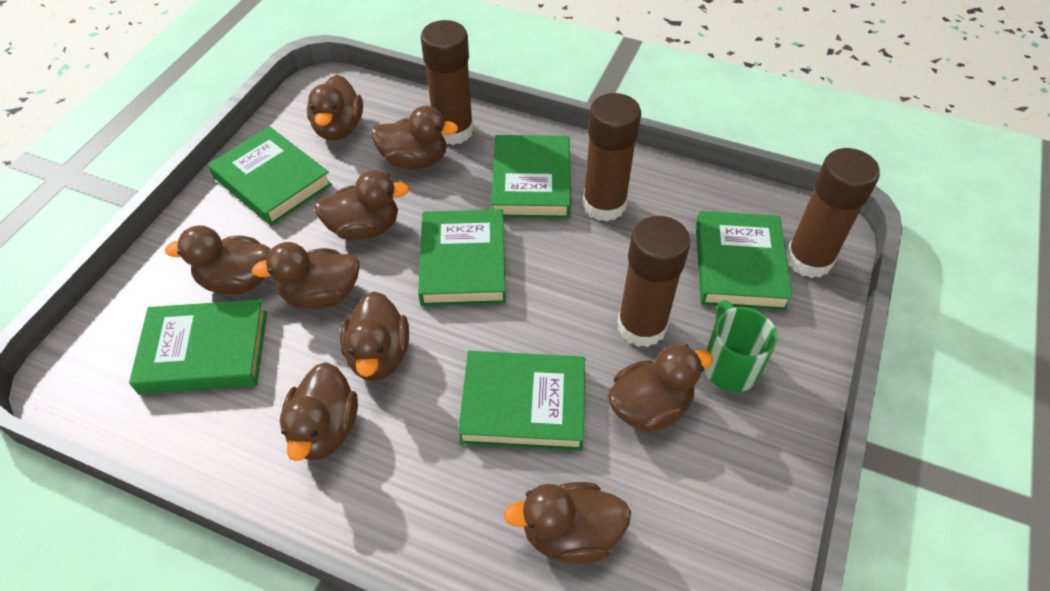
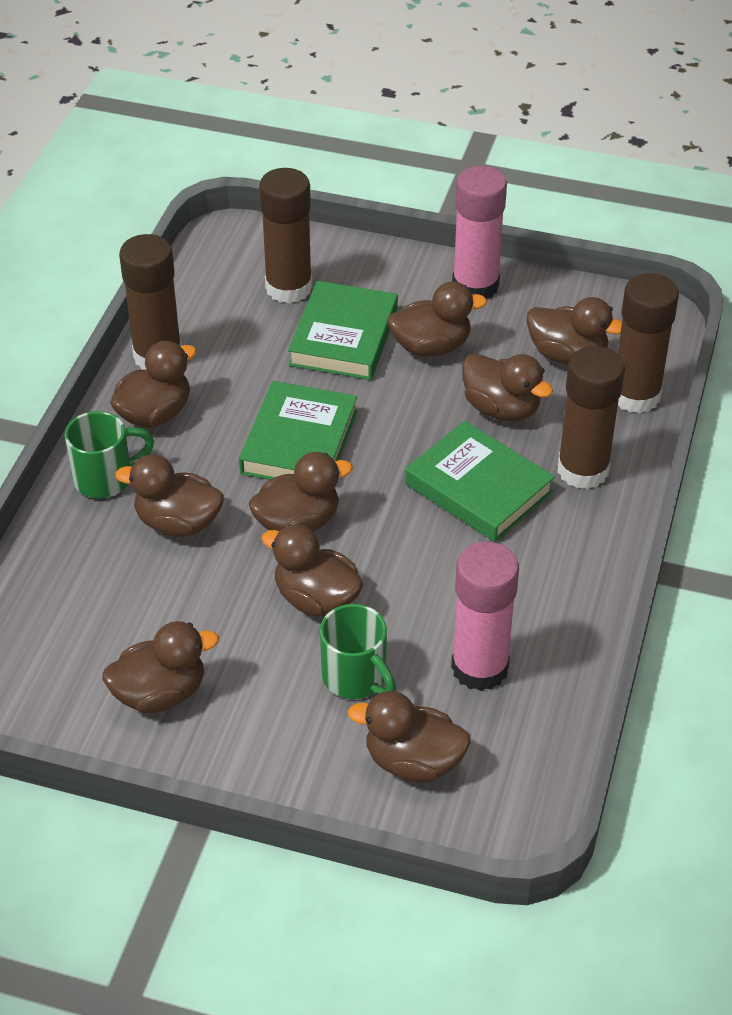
green book: 6 -> 3
green mug: 1 -> 2
pink glue stick: 0 -> 2

